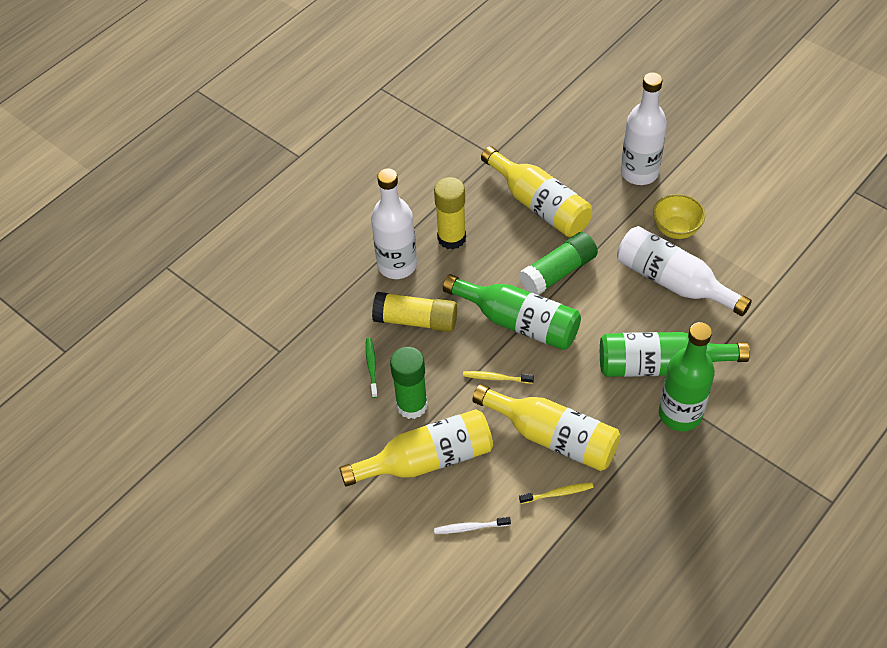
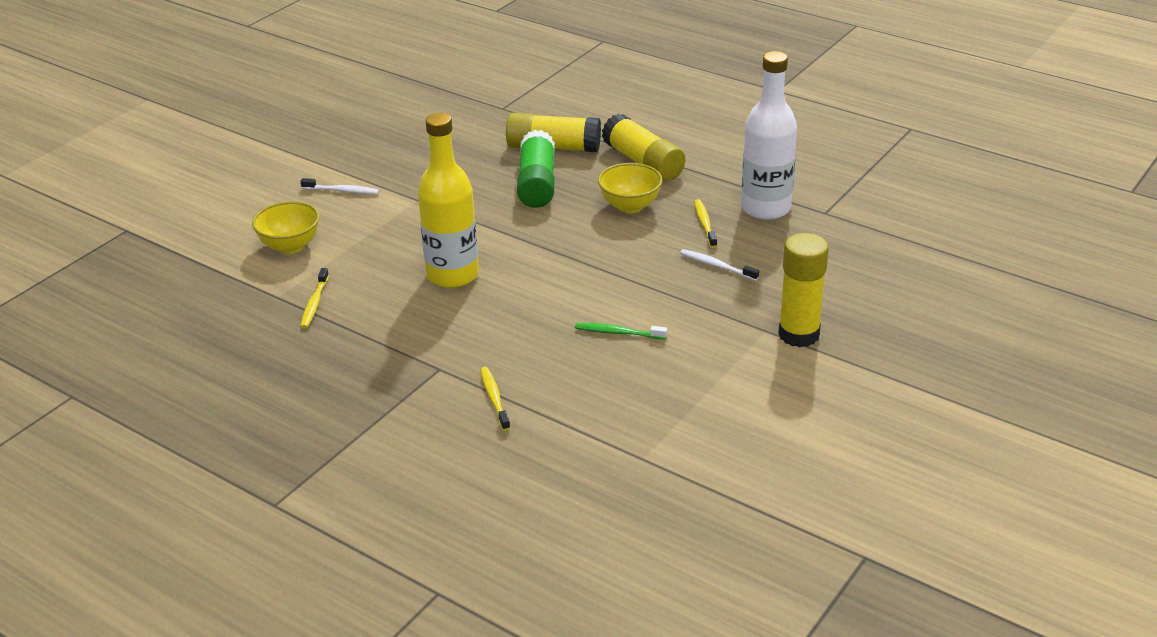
green bottle: 3 -> 0
green glue stick: 2 -> 1
white bottle: 3 -> 1
white toothbrush: 1 -> 2
yellow bottle: 3 -> 1
yellow bowl: 1 -> 2
yellow glue stick: 2 -> 3
yellow toothbrush: 2 -> 3

